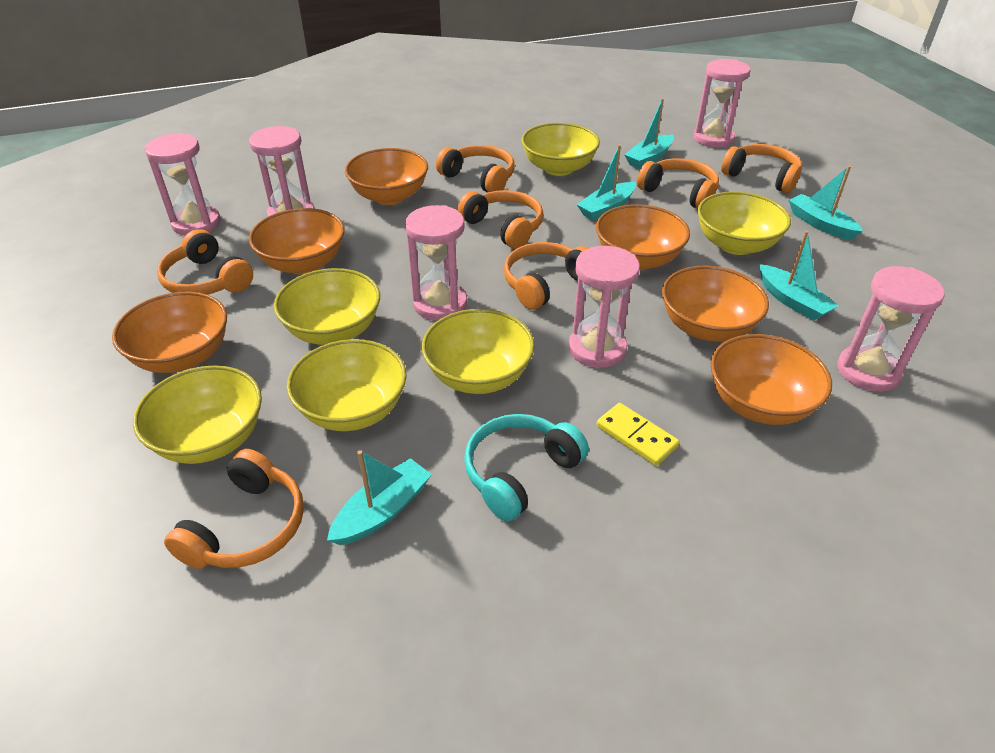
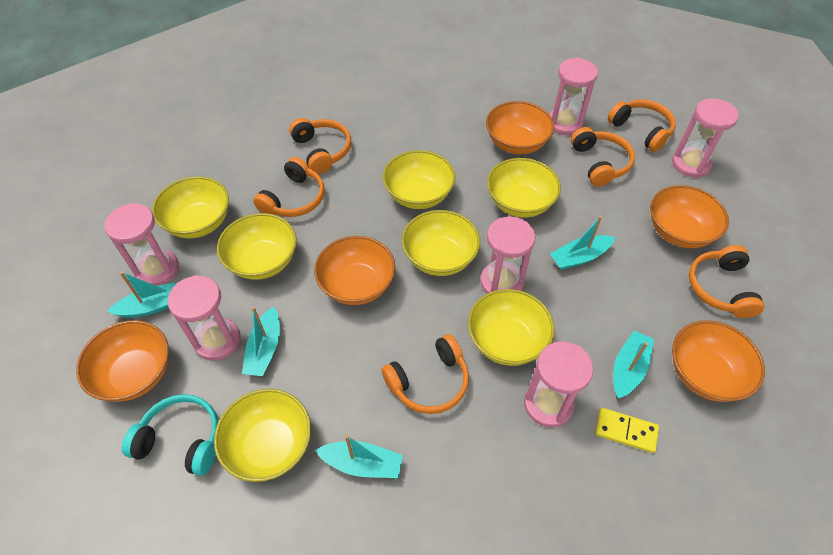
orange bowl: 6 -> 5
orange headphones: 7 -> 6
yellow bowl: 6 -> 7

